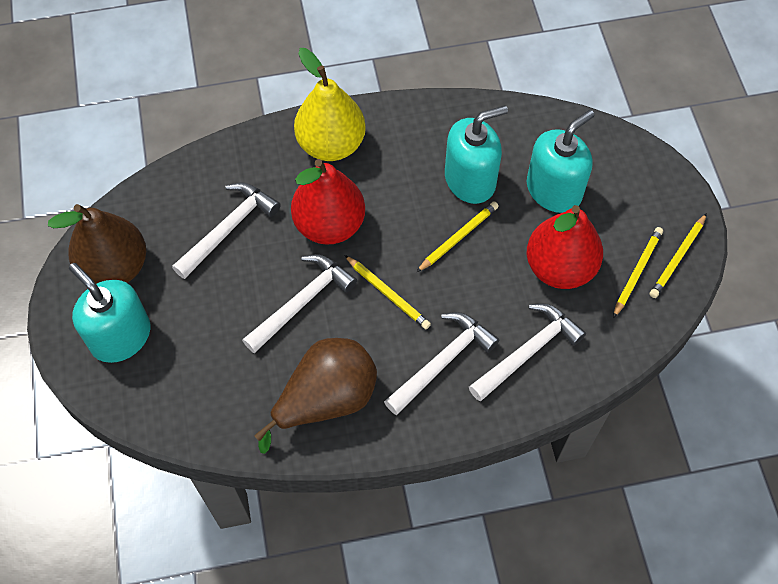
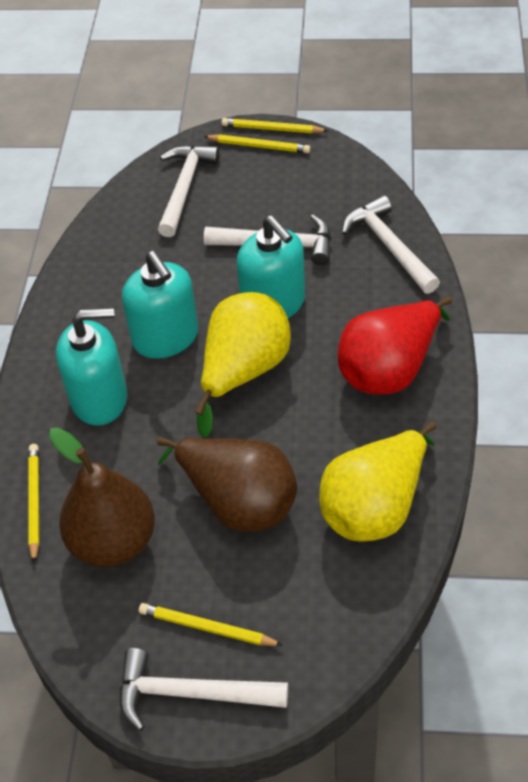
red pear: 2 -> 1
yellow pear: 1 -> 2

